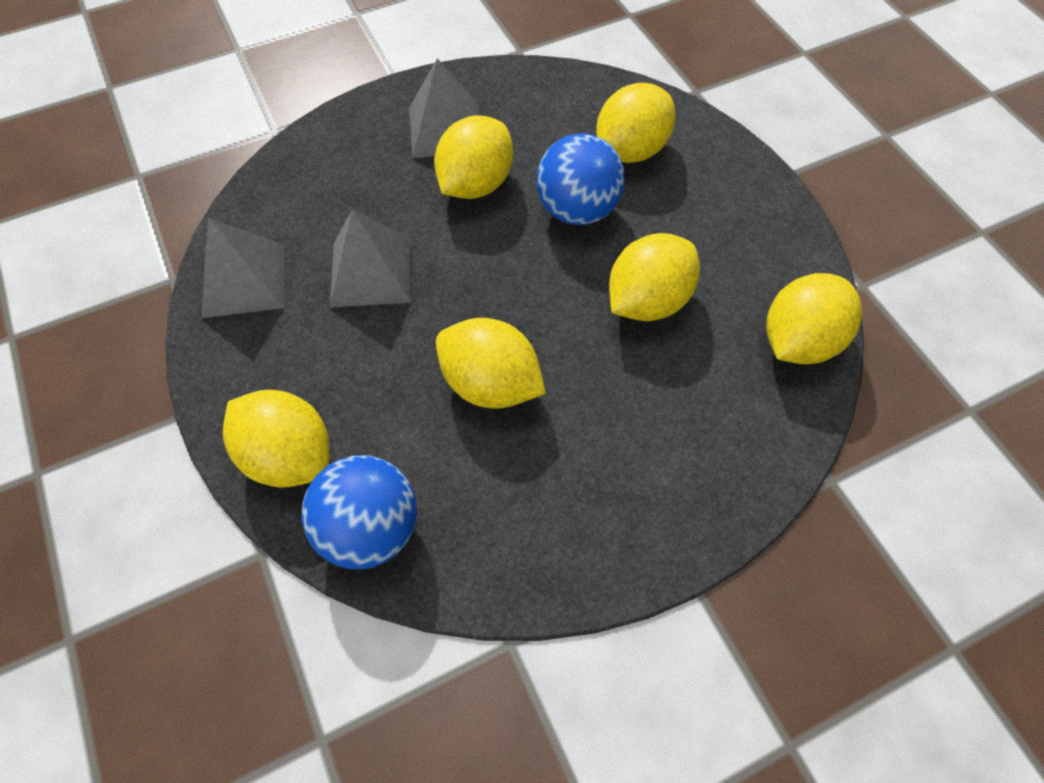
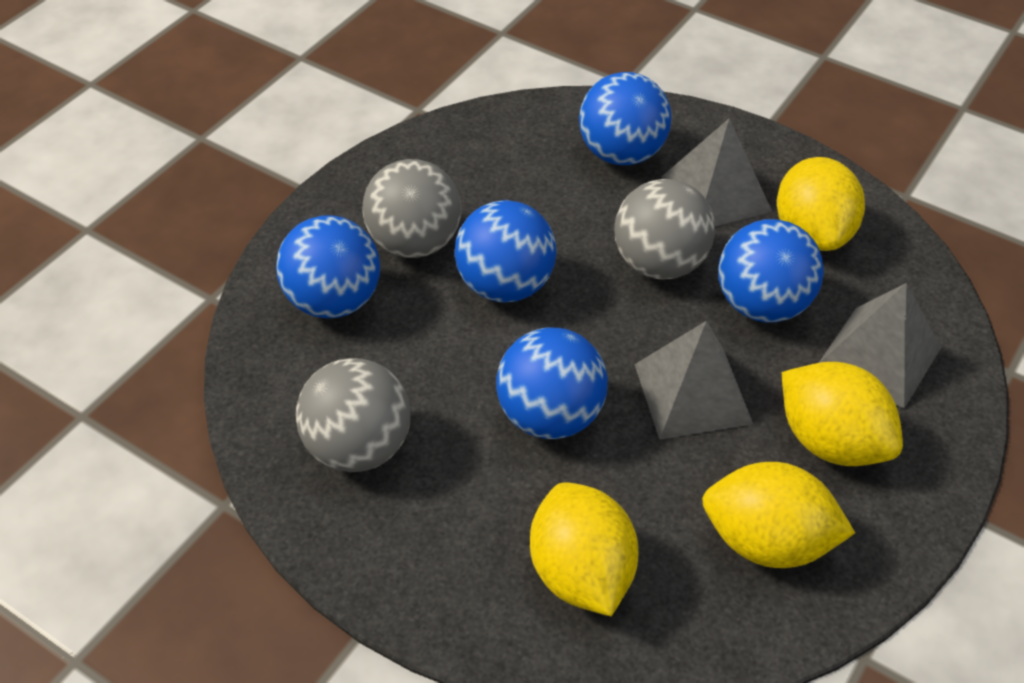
blue ball: 2 -> 5
grey ball: 0 -> 3
yellow lemon: 6 -> 4

